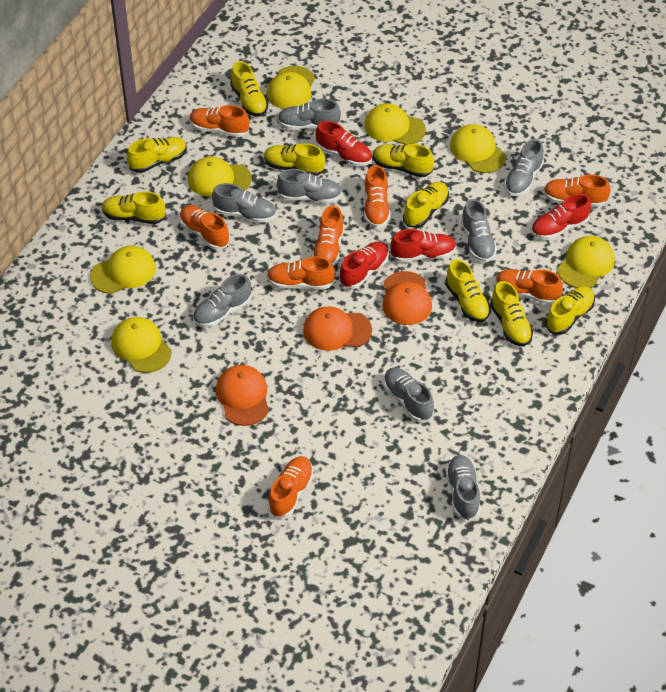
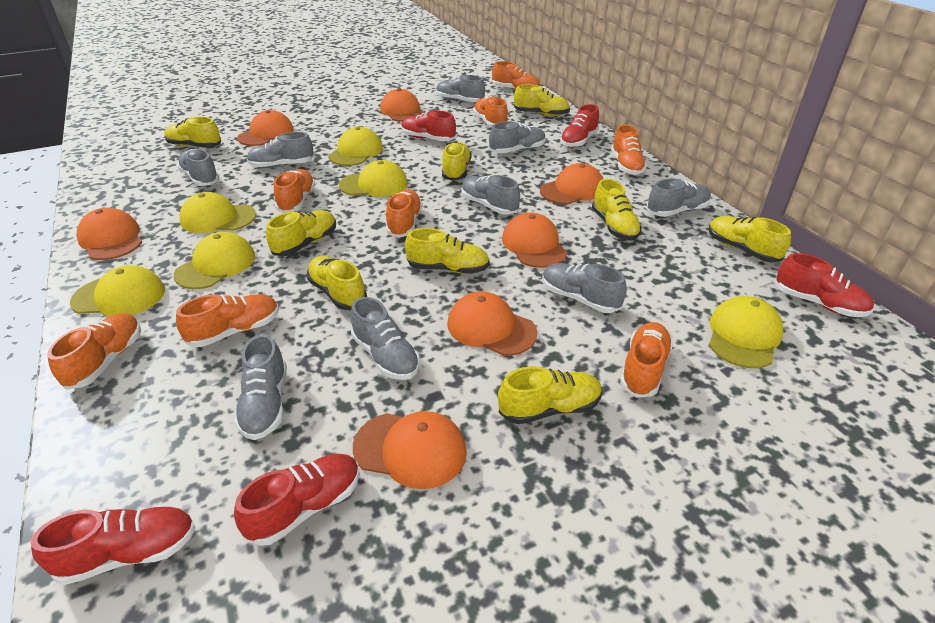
grey shoe: 8 -> 9
orange cap: 3 -> 7
red shoe: 4 -> 5
yellow cap: 7 -> 6

